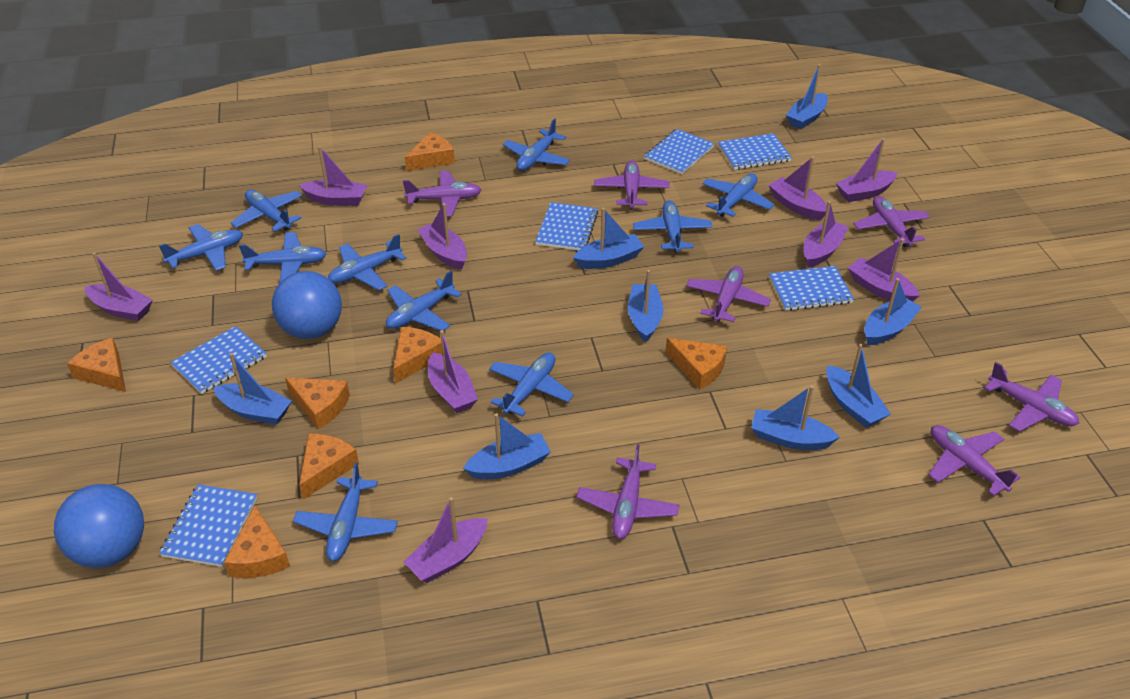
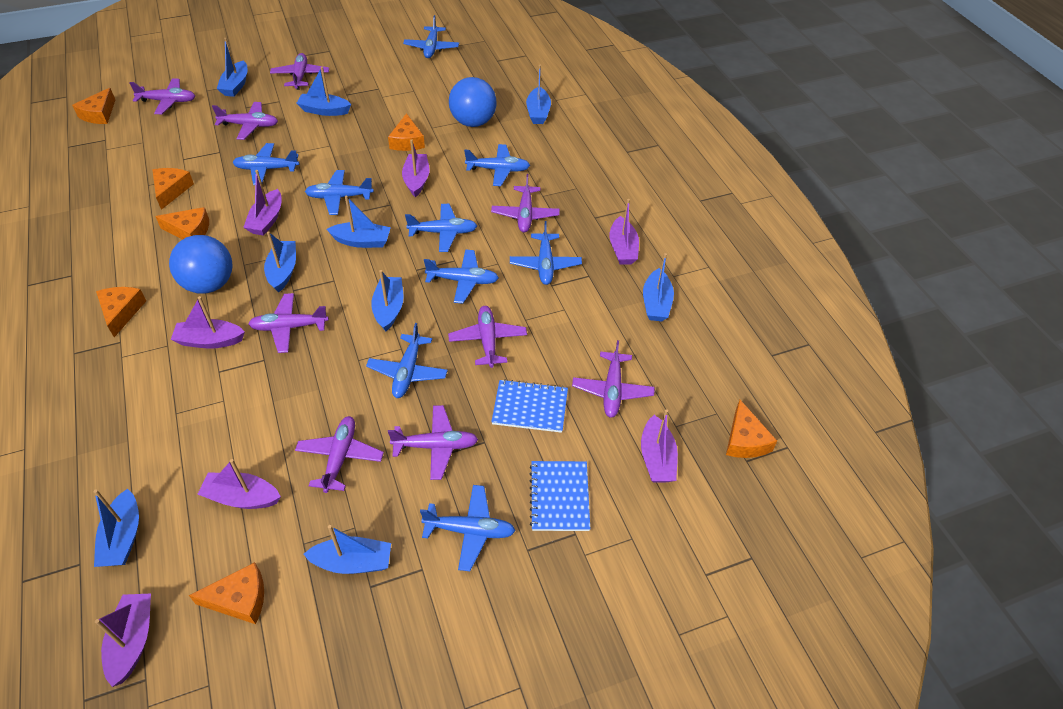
blue boat: 8 -> 9
blue notebook: 6 -> 2
blue plane: 10 -> 9
purple boat: 9 -> 7
purple plane: 7 -> 9

